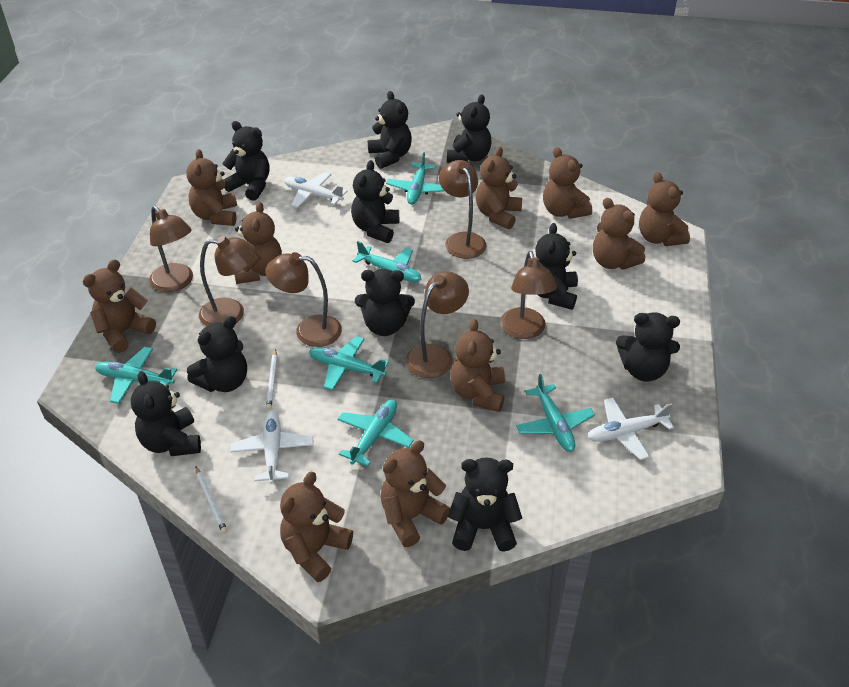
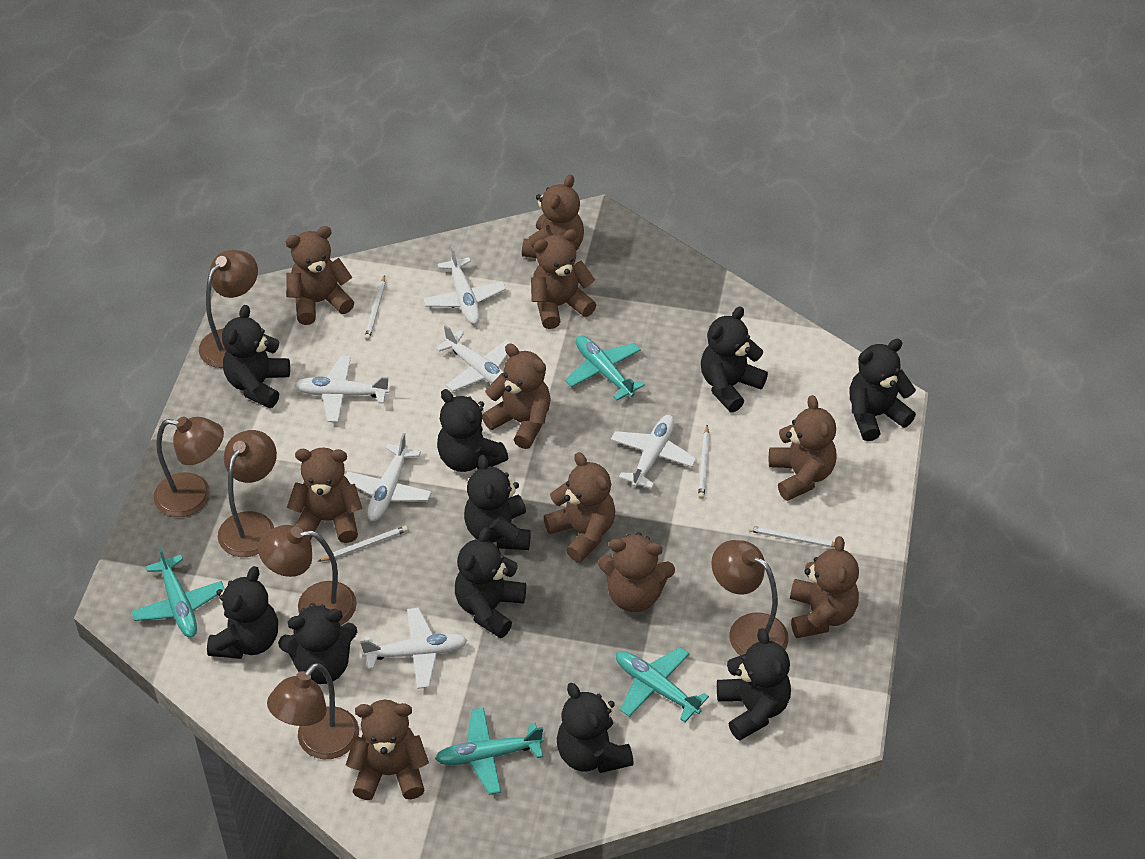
turquoise plane: 6 -> 4
white pencil: 2 -> 4
white plane: 3 -> 6

